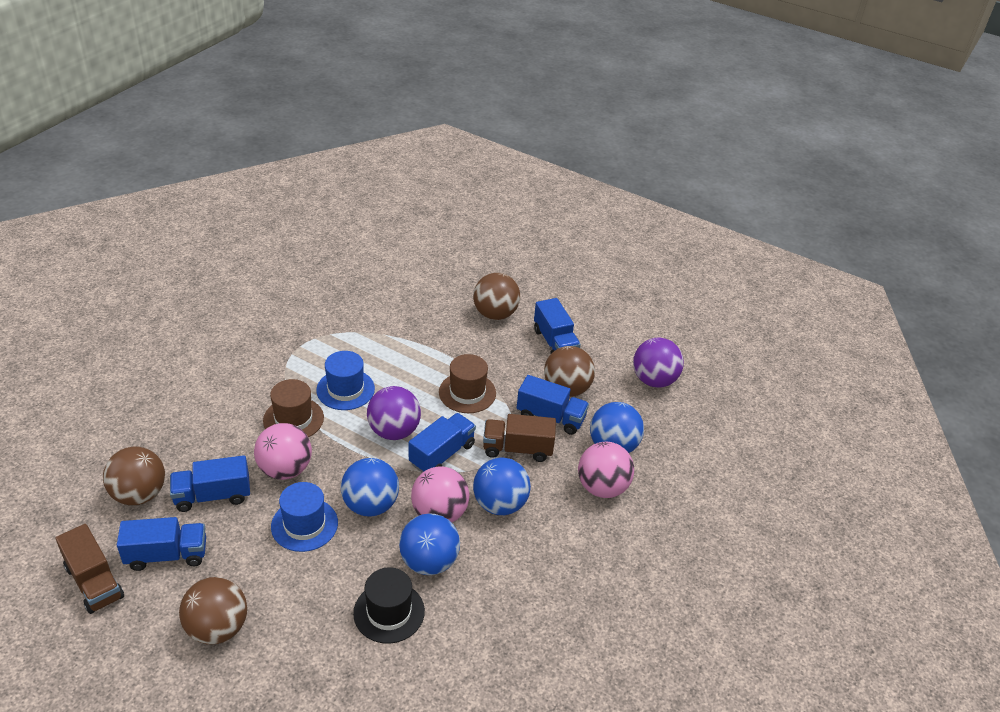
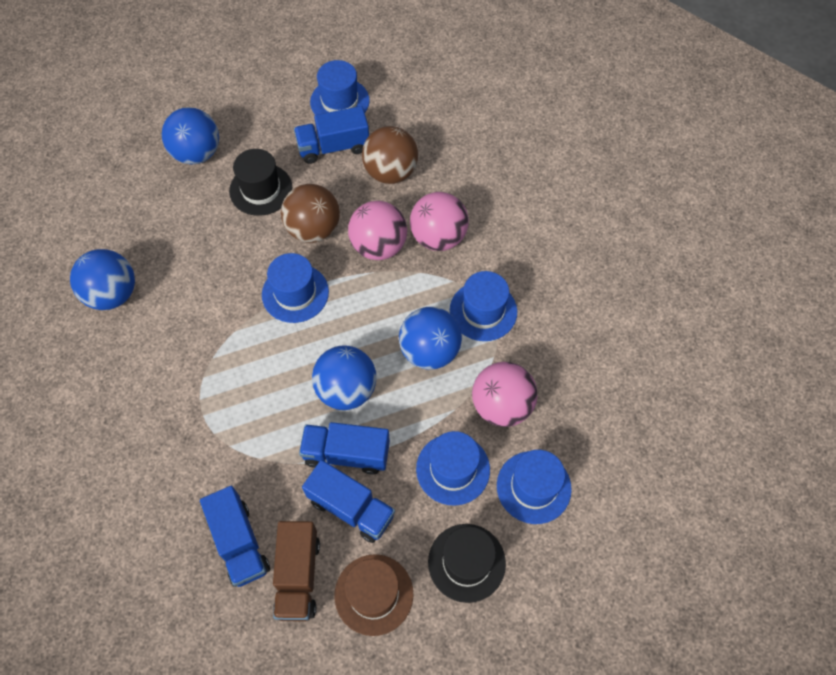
black hat: 1 -> 2
blue hat: 2 -> 5
blue truck: 5 -> 4
brown ball: 4 -> 2
brown hat: 2 -> 1
brown truck: 2 -> 1
purple ball: 2 -> 0

